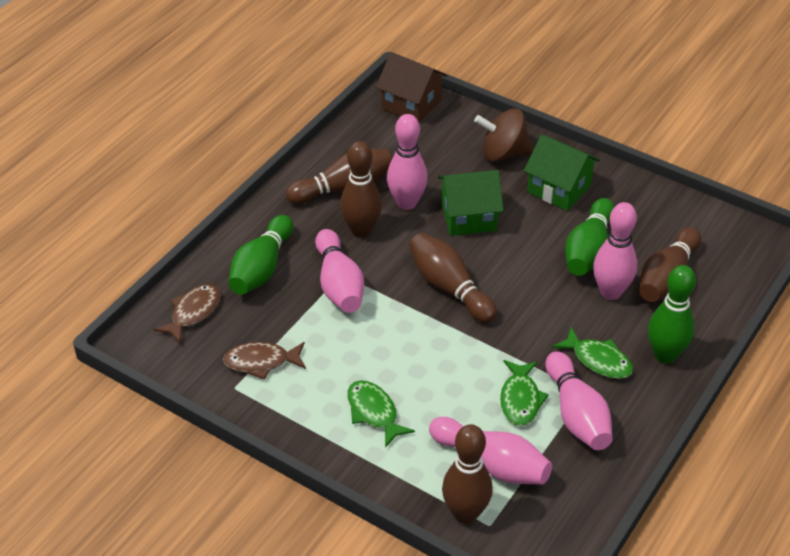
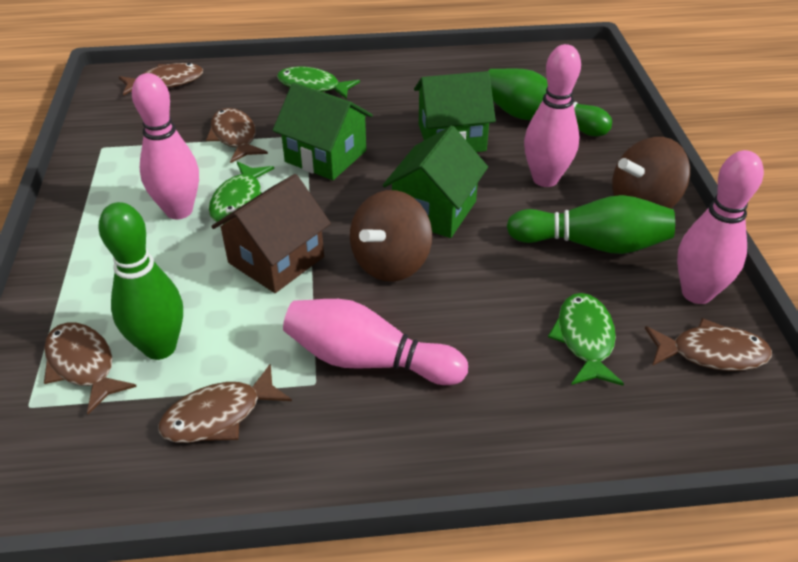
brown bowling pin: 5 -> 0
brown fish: 2 -> 5
brown spinning top: 1 -> 2
green house: 2 -> 3
pink bowling pin: 5 -> 4

